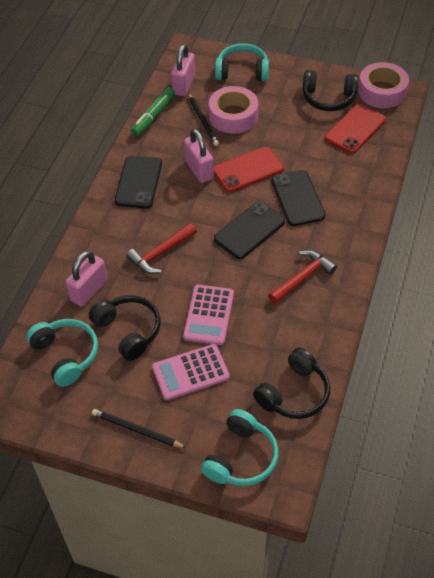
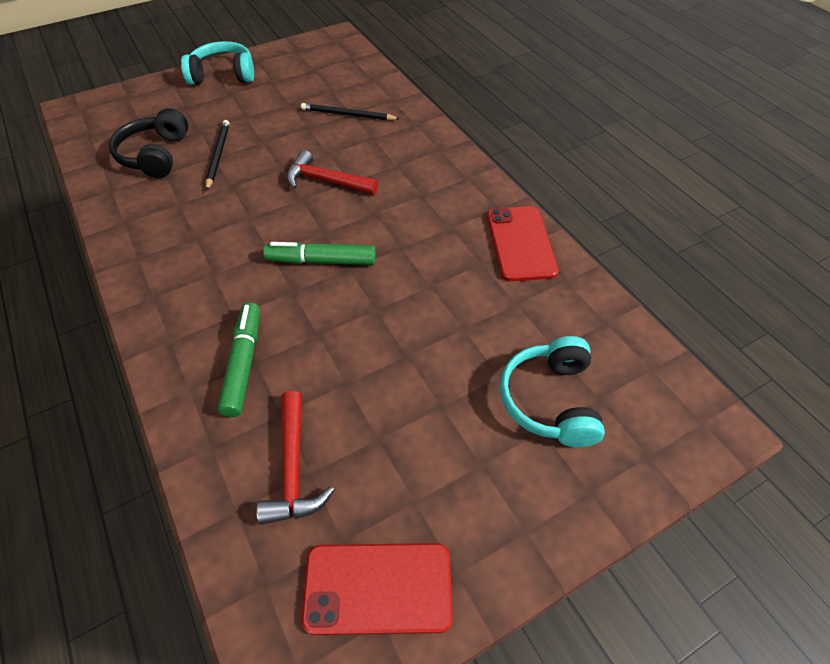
black headphones: 3 -> 1
black phone: 3 -> 0
green marker: 1 -> 2
pink calculator: 2 -> 0
pink padlock: 3 -> 0
pink tape: 2 -> 0
turquoise headphones: 3 -> 2

